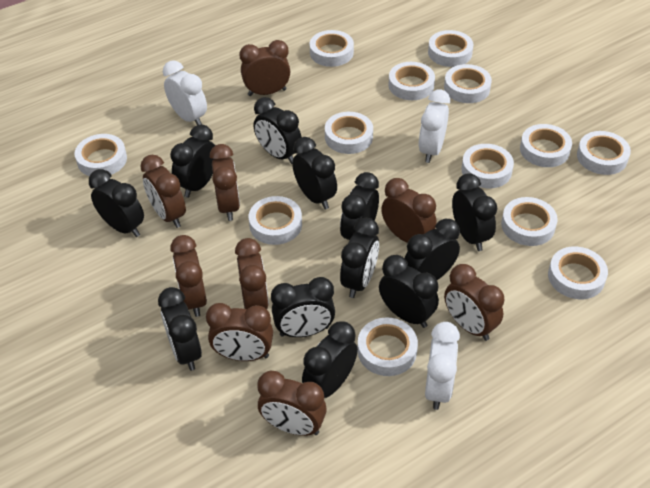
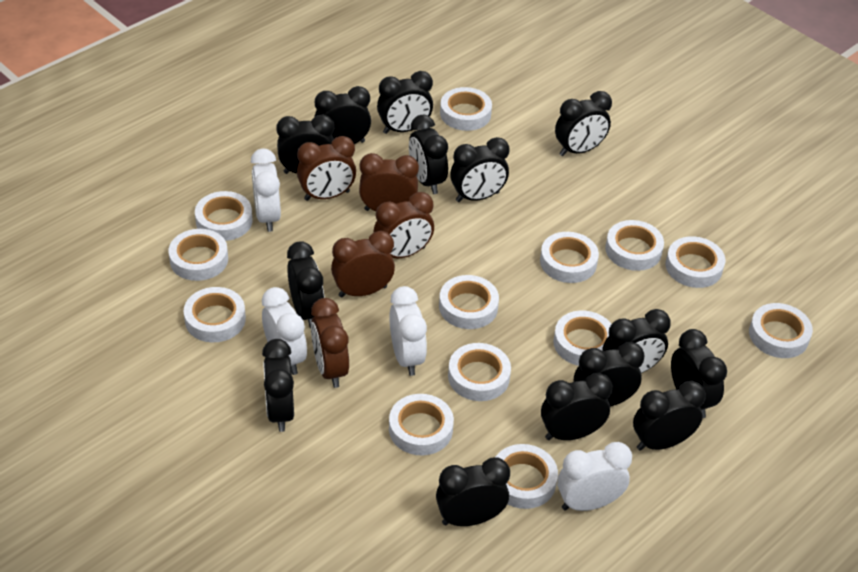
black clock: 12 -> 14
brown clock: 9 -> 5
white clock: 3 -> 4

